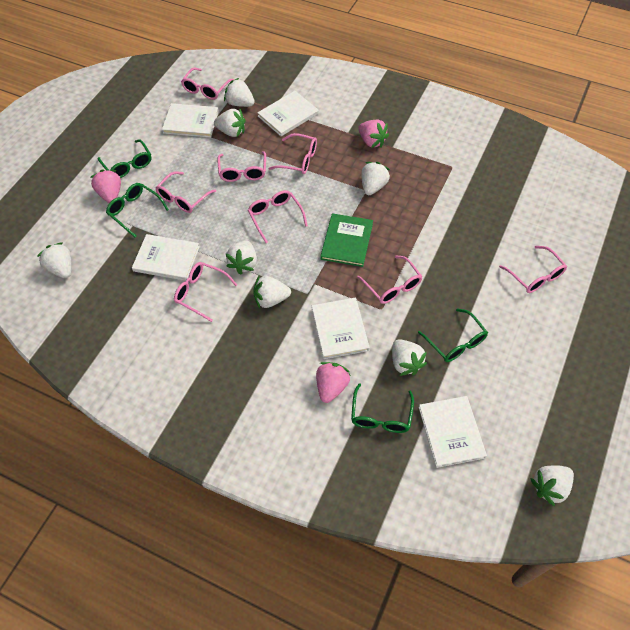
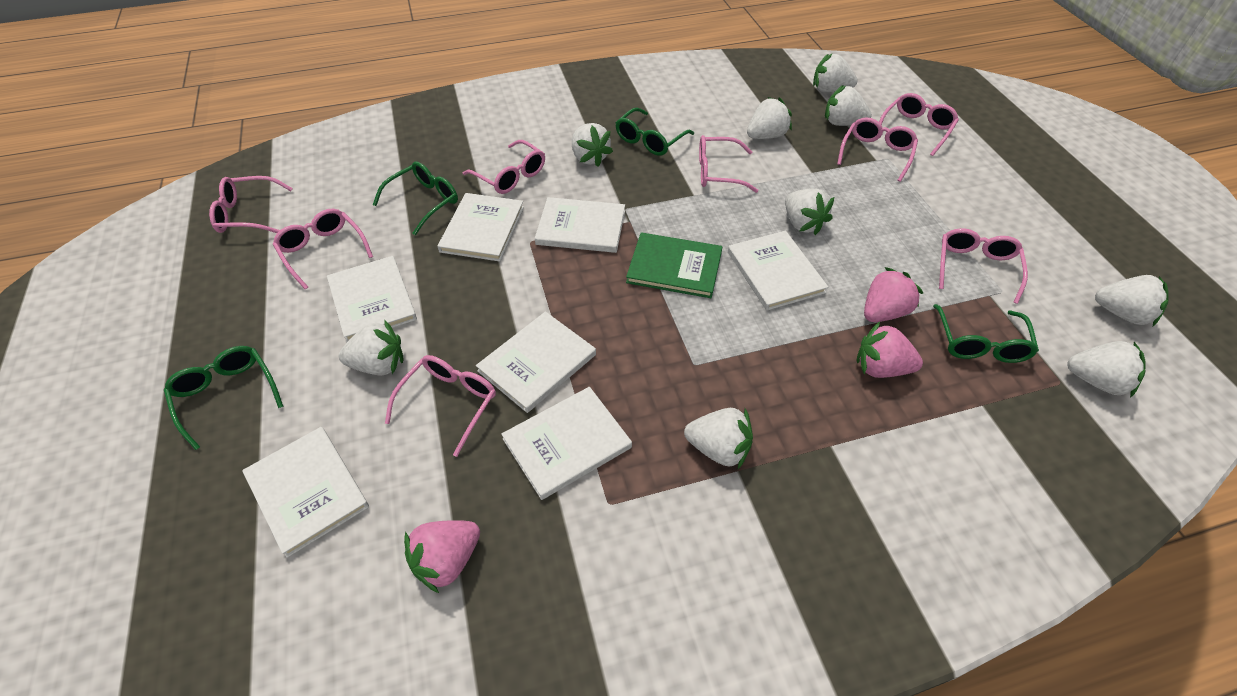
white book: 5 -> 7
white strawberry: 8 -> 9

